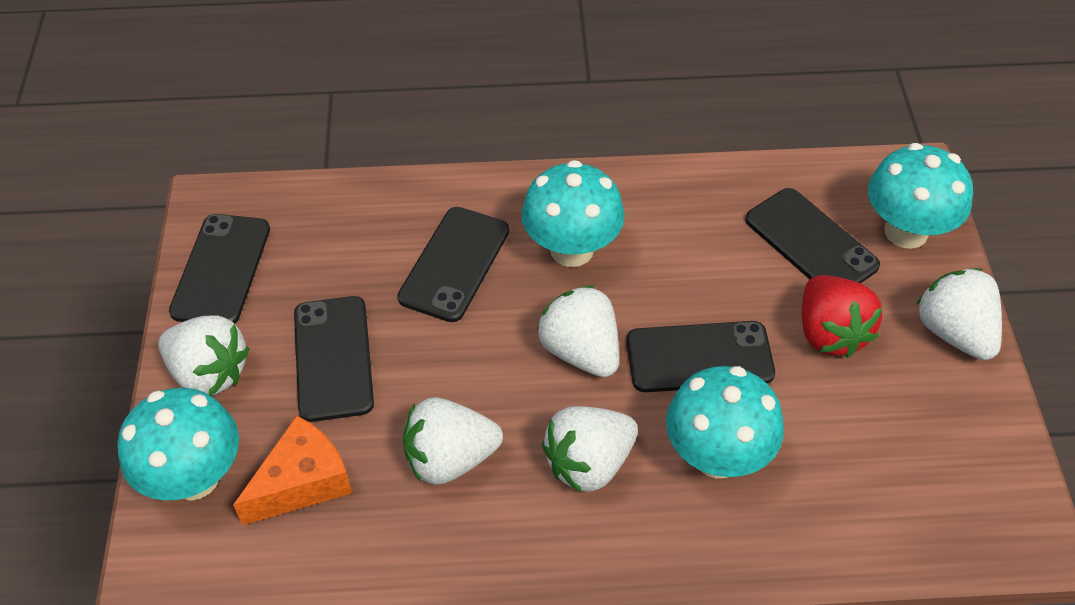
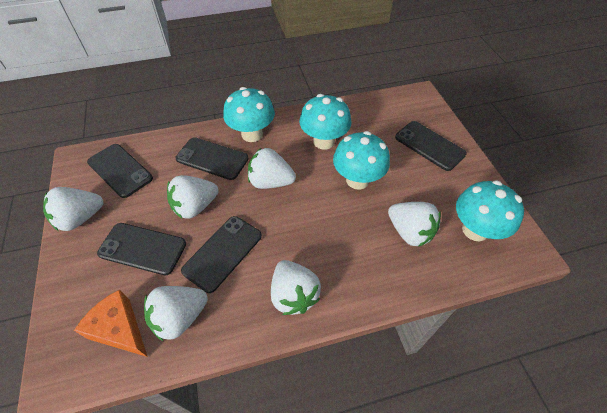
red strawberry: 1 -> 0
white strawberry: 5 -> 6

